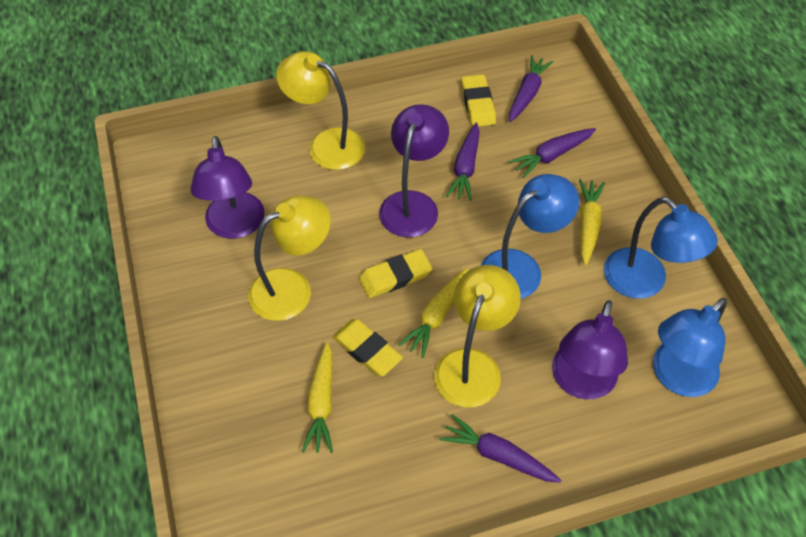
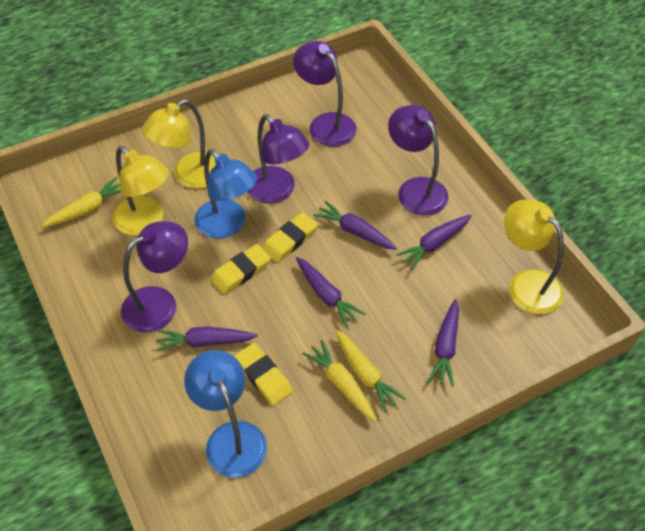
blue lamp: 3 -> 2
purple carrot: 4 -> 5
purple lamp: 3 -> 4

